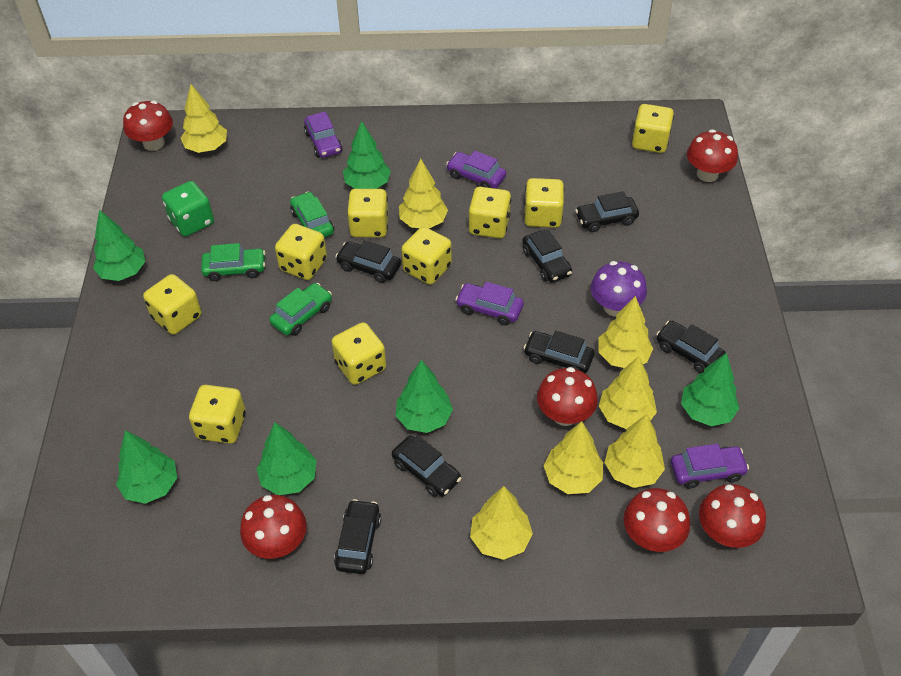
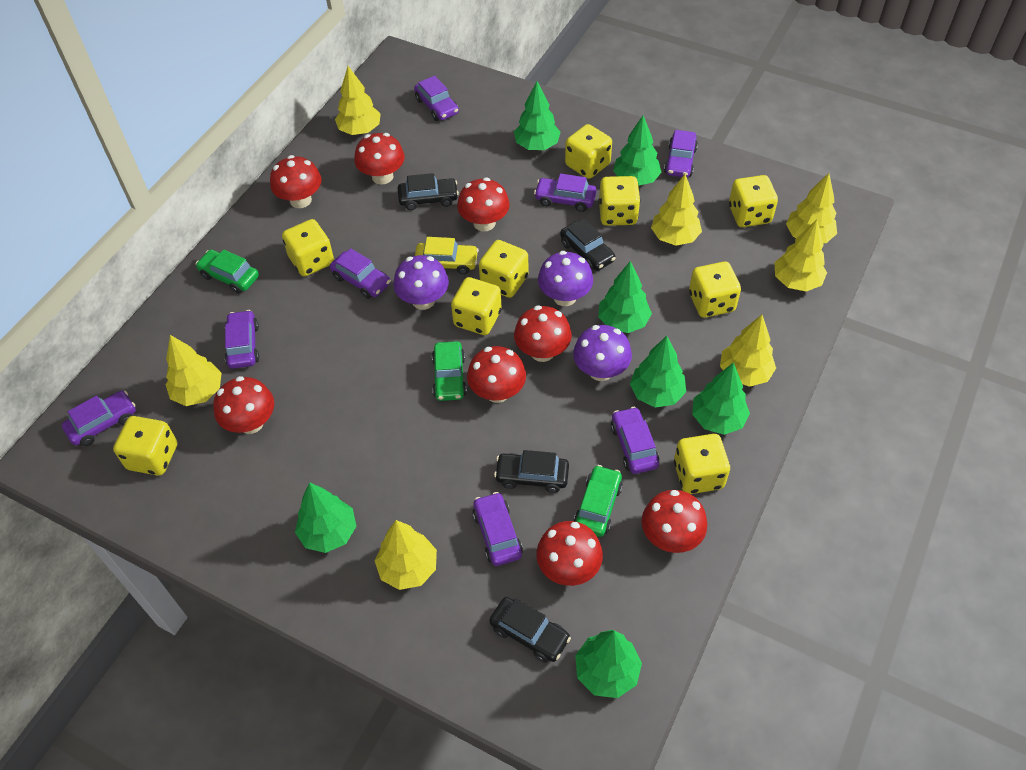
black car: 7 -> 4
green dice: 1 -> 0
green tree: 6 -> 7
purple car: 4 -> 8
purple mushroom: 1 -> 3
red mushroom: 6 -> 8
yellow car: 0 -> 1

